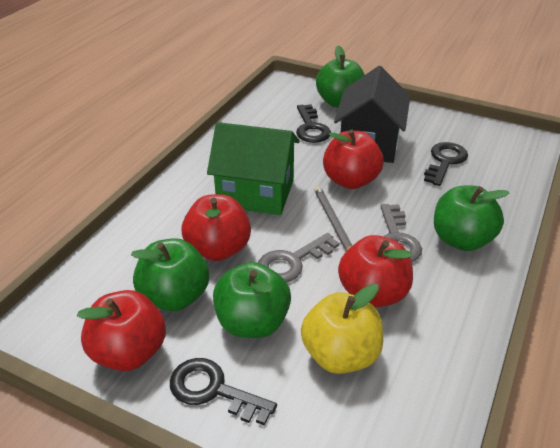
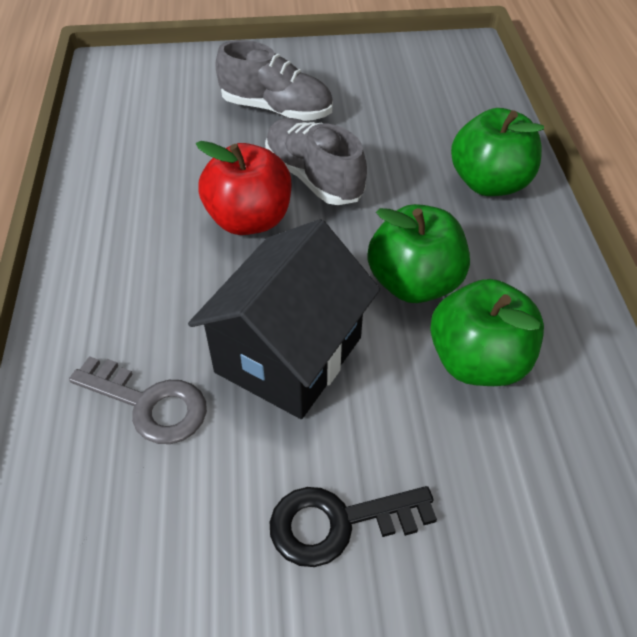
black key: 3 -> 1
green apple: 4 -> 3
green house: 1 -> 0
grey key: 2 -> 1
grey pencil: 1 -> 0
grey shoe: 0 -> 2
red apple: 4 -> 1
yellow apple: 1 -> 0

